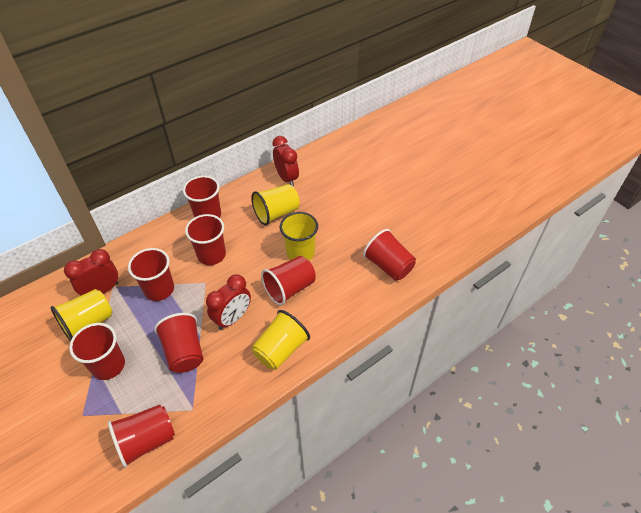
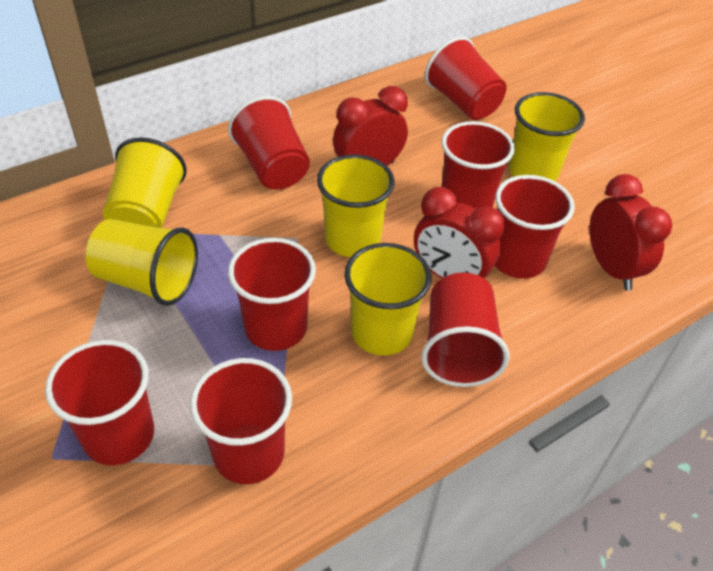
yellow cup: 4 -> 5

